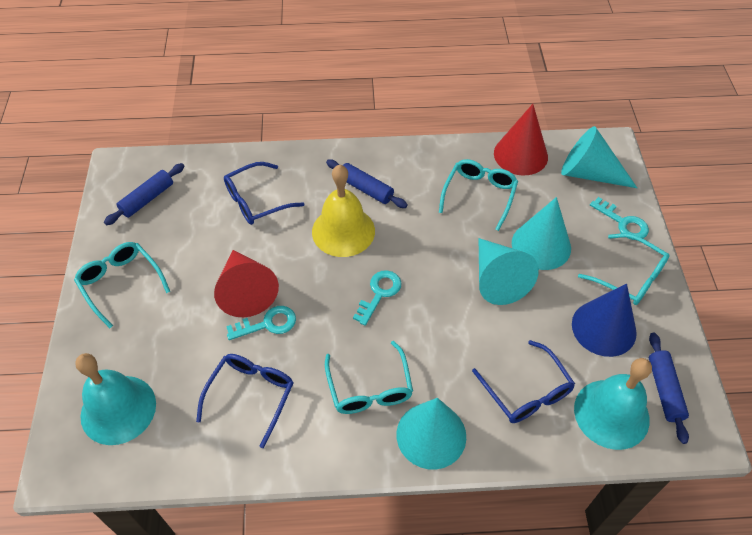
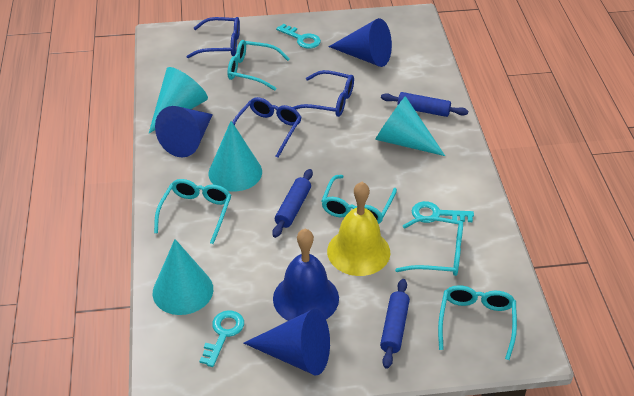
blue bell: 0 -> 1
blue cone: 1 -> 3
red cone: 2 -> 0
turquoise bell: 2 -> 0
turquoise glasses: 4 -> 5

